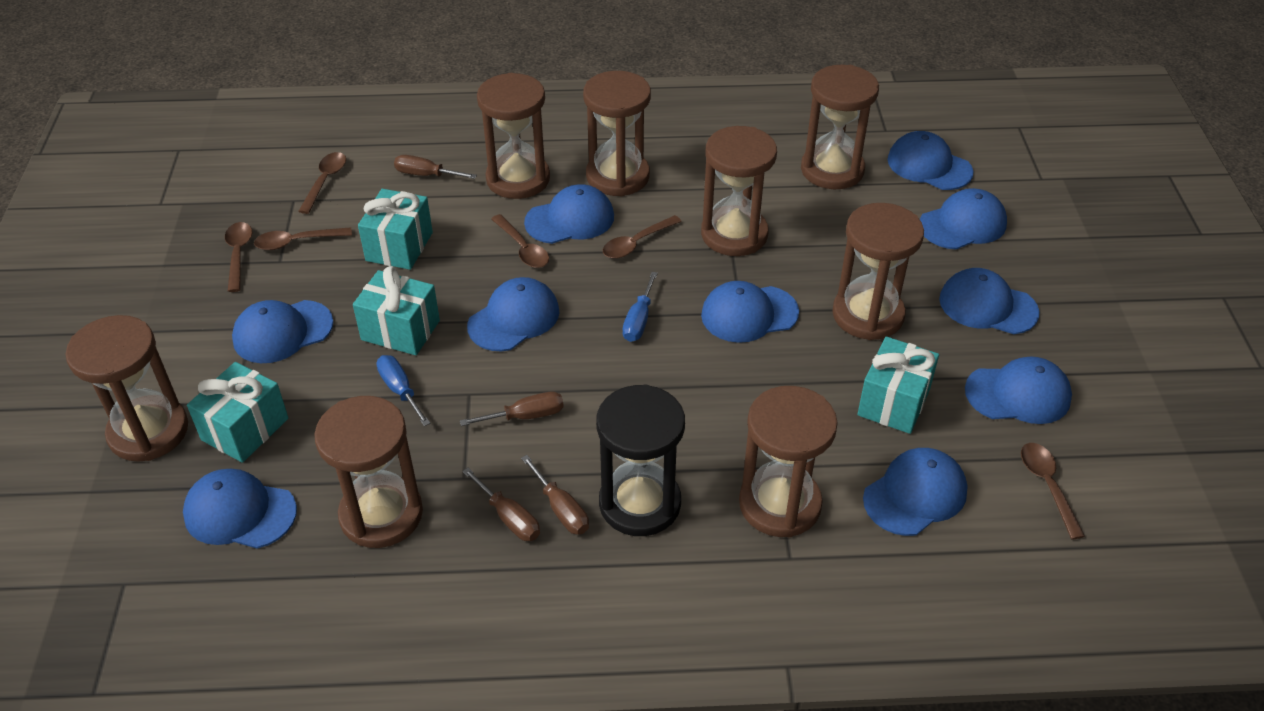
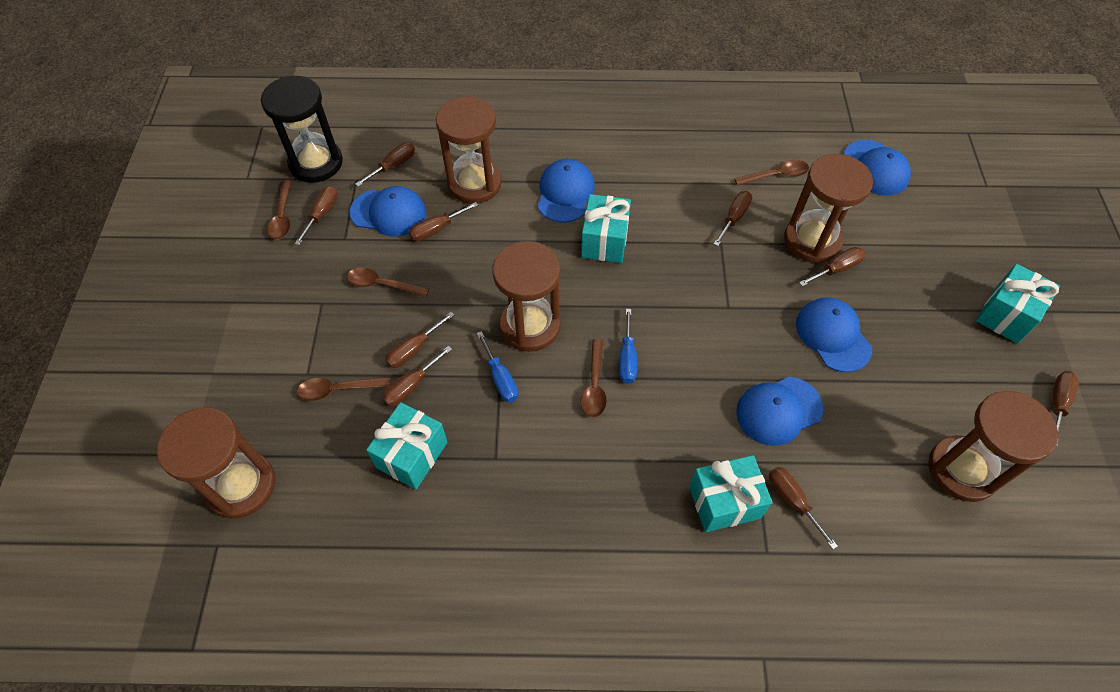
blue cap: 10 -> 5
brown hourglass: 8 -> 5
brown screwdriver: 4 -> 9
brown spoon: 6 -> 5

